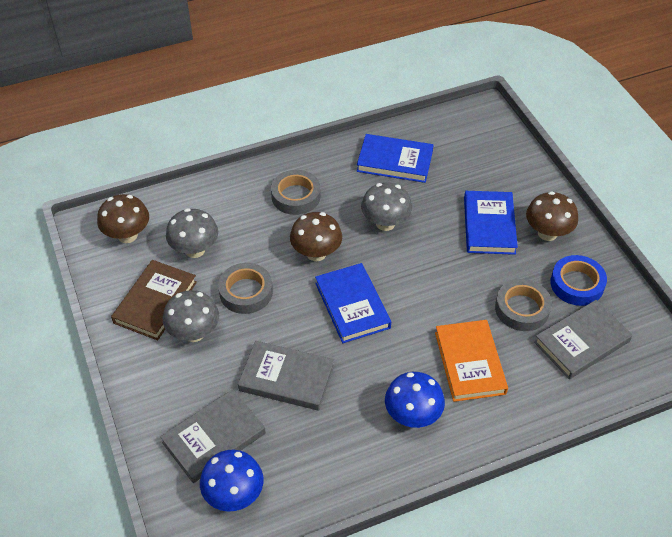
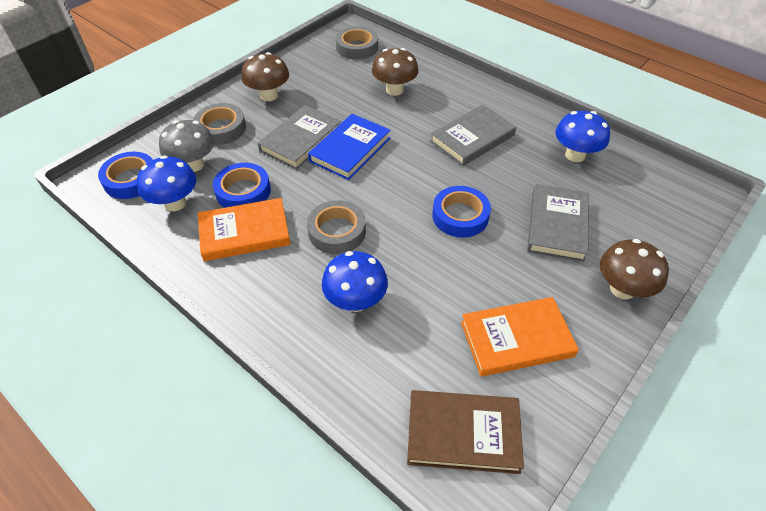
blue book: 3 -> 1
blue mushroom: 2 -> 3
blue tape: 1 -> 3
grey mushroom: 3 -> 1
orange book: 1 -> 2

